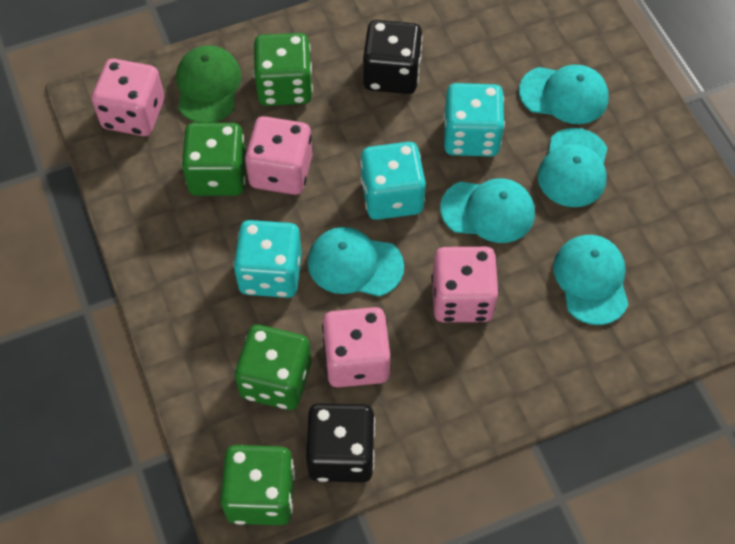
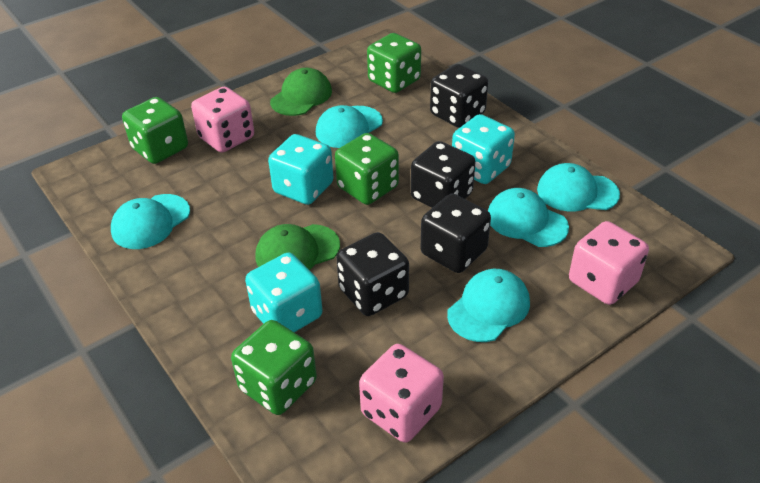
black dice: 2 -> 4
green cap: 1 -> 2
pink dice: 4 -> 3

